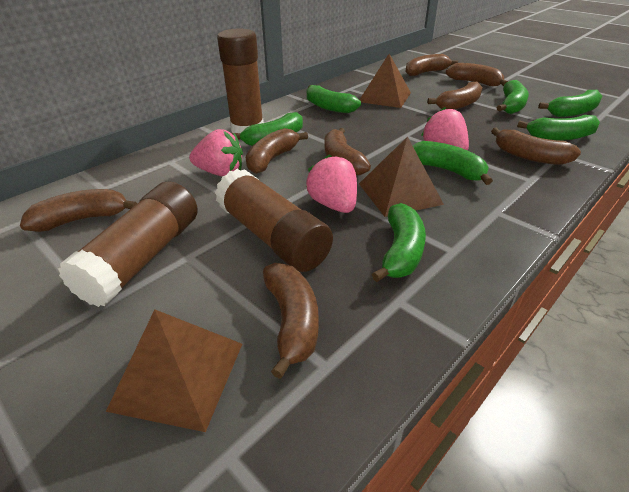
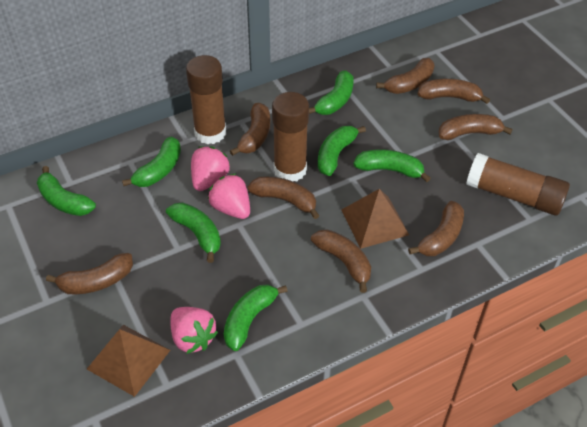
brown pyramid: 3 -> 2

